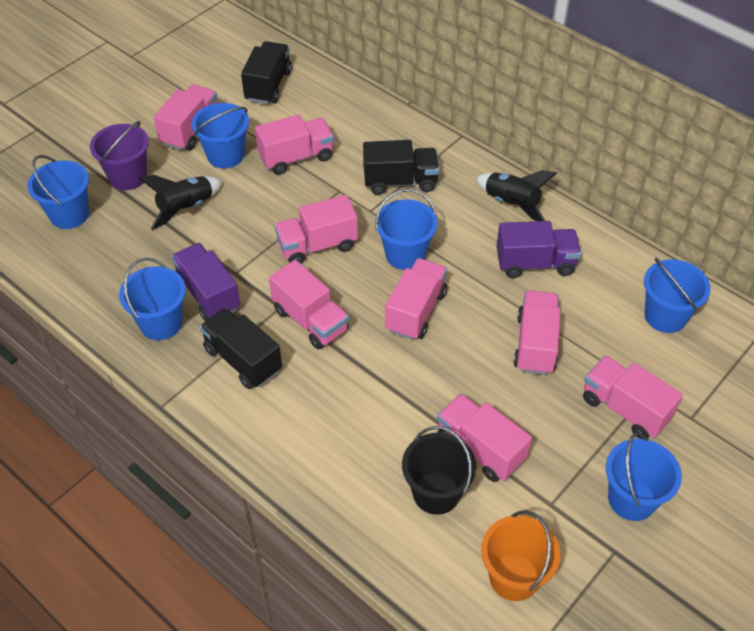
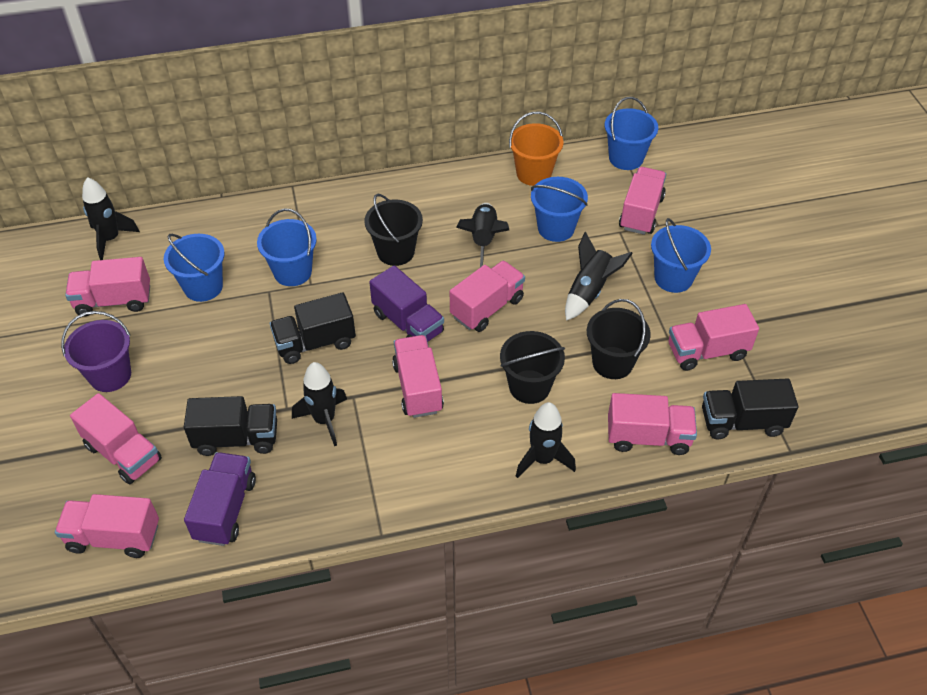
black bucket: 1 -> 3
black rocket: 2 -> 5
blue bucket: 6 -> 5

